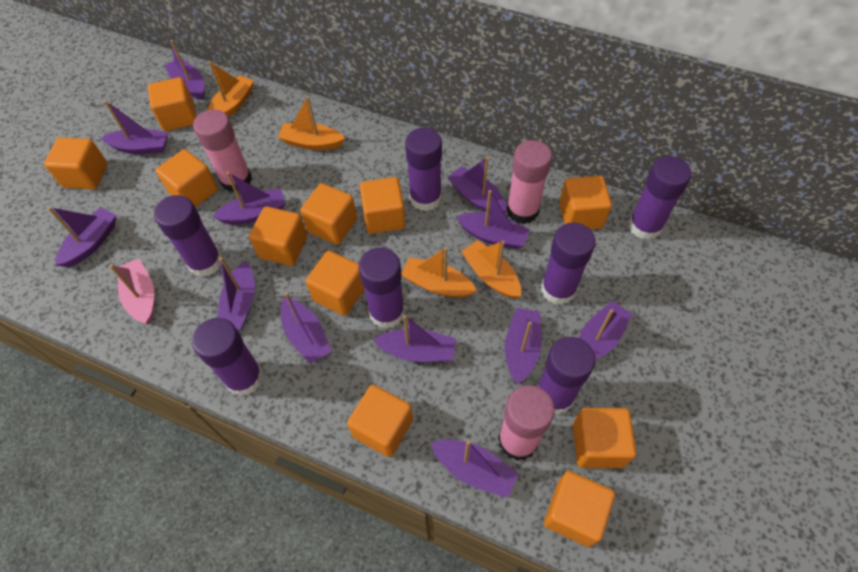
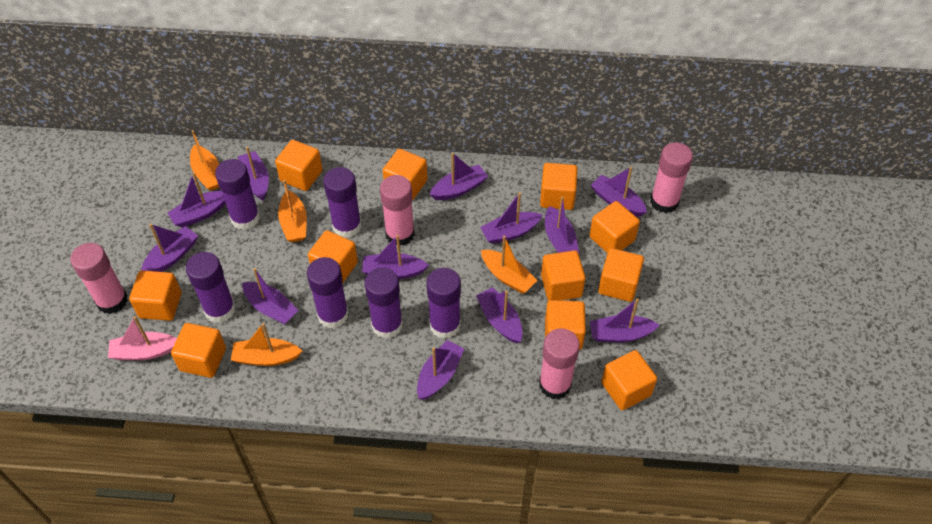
pink glue stick: 3 -> 4
purple glue stick: 7 -> 6

